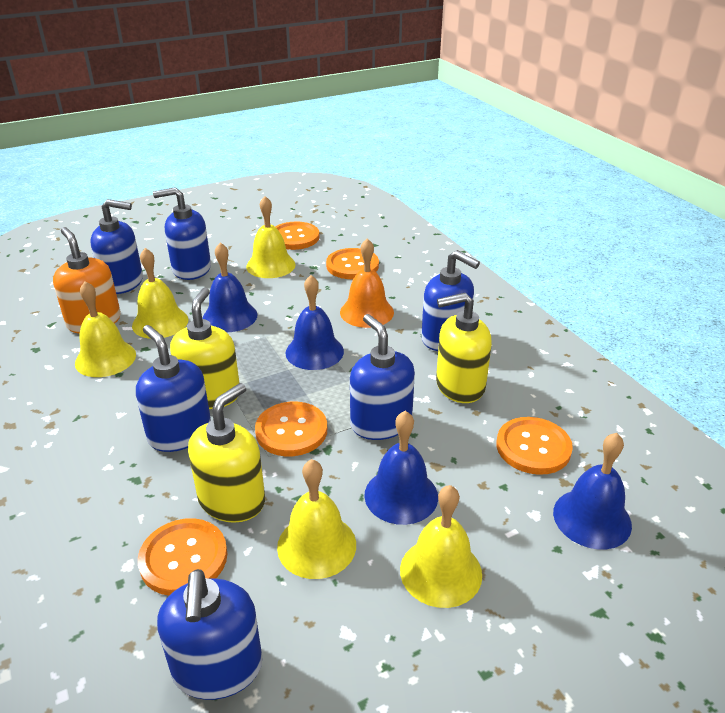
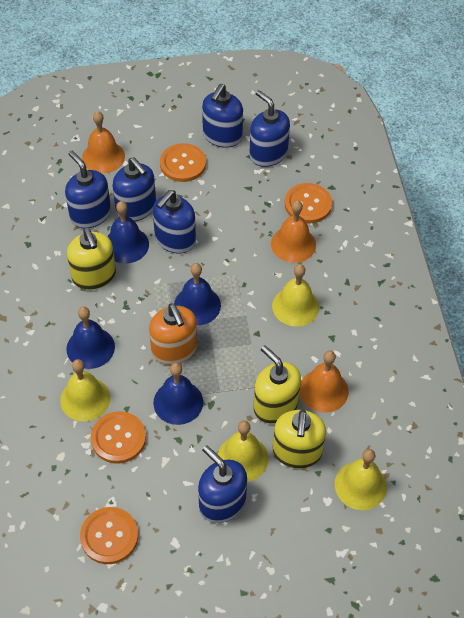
orange bell: 1 -> 3
orange button: 5 -> 4
yellow bell: 5 -> 4

